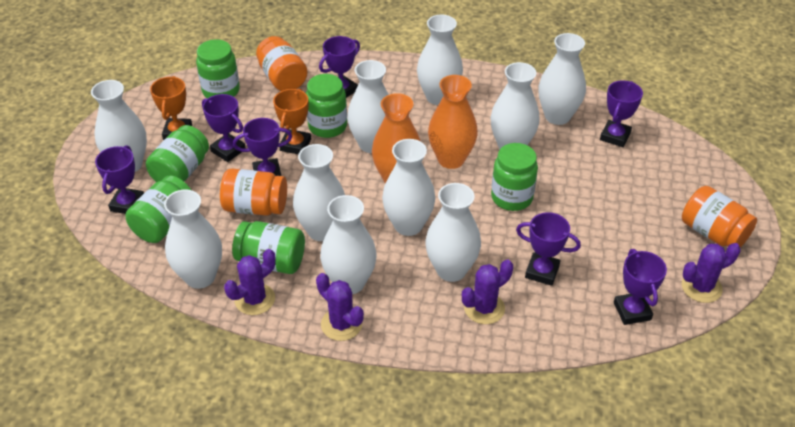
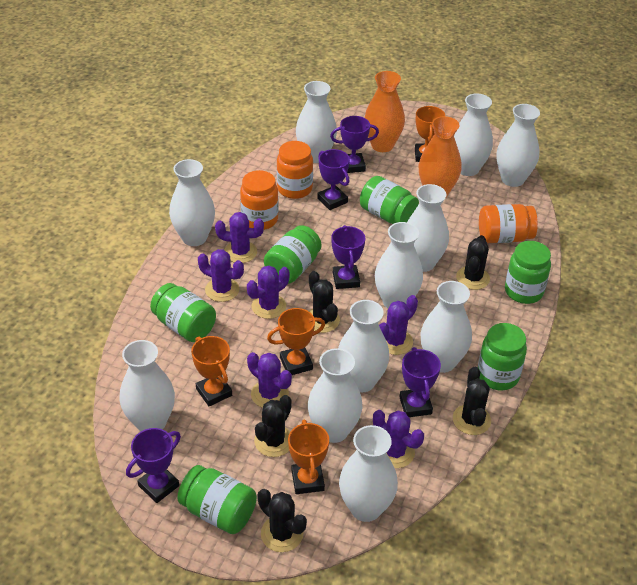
black cactus: 0 -> 5
orange trophy: 2 -> 4
purple cactus: 4 -> 6
purple trophy: 7 -> 5
white vase: 10 -> 11

